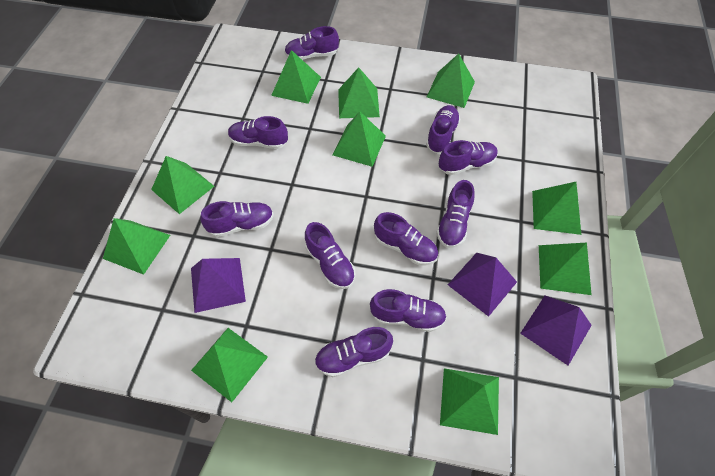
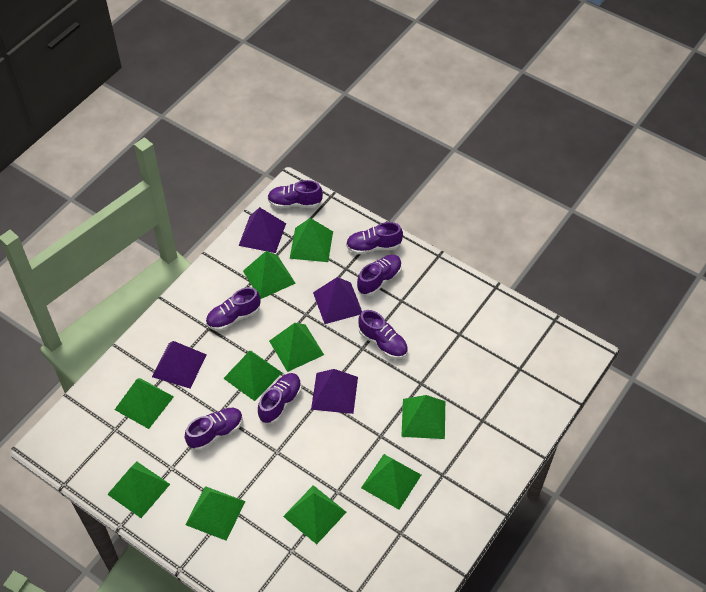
purple pyramid: 3 -> 4
purple shoe: 10 -> 7

